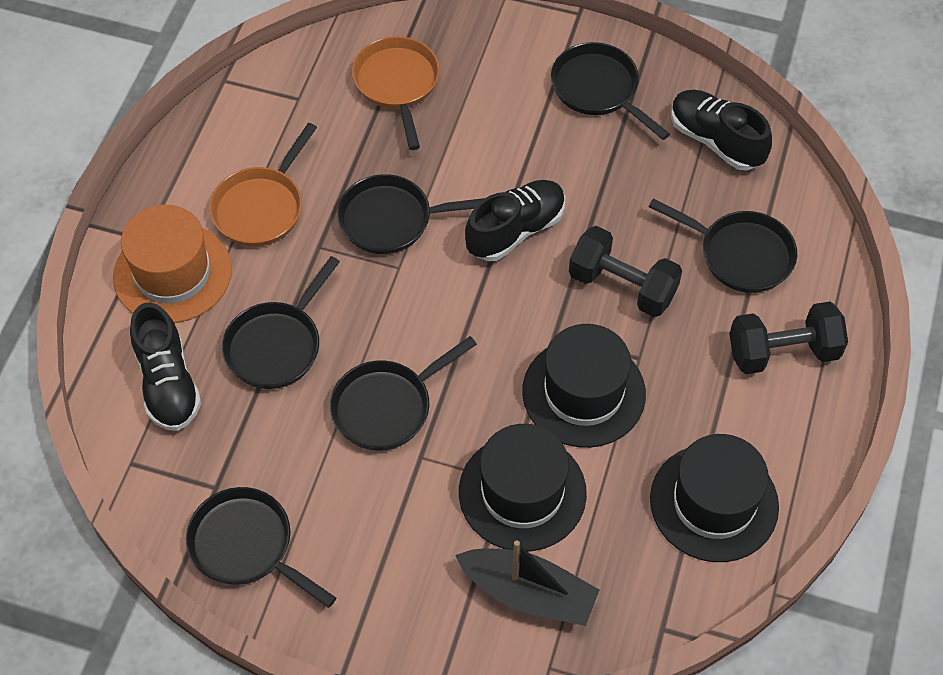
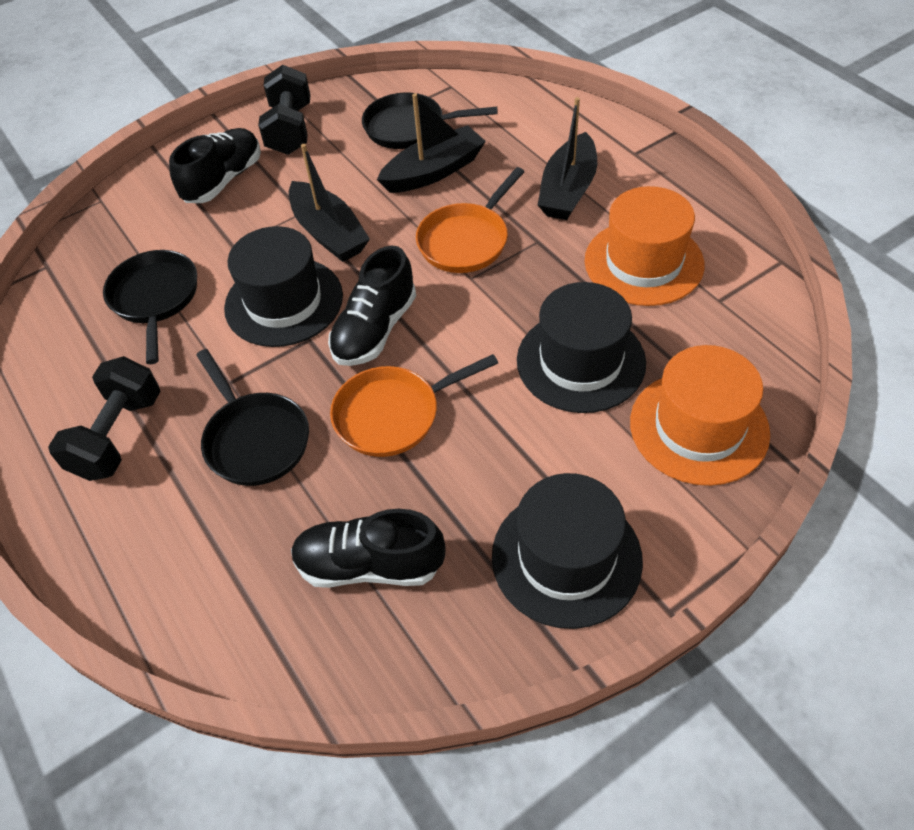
black boat: 1 -> 3
black pan: 6 -> 3
orange hat: 1 -> 2

